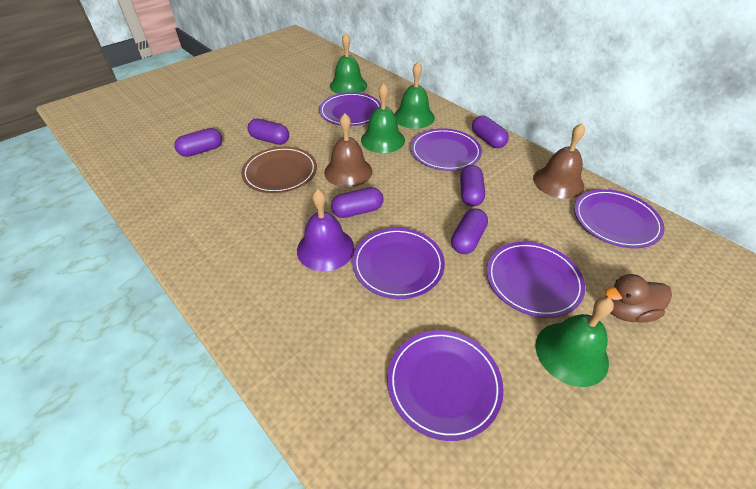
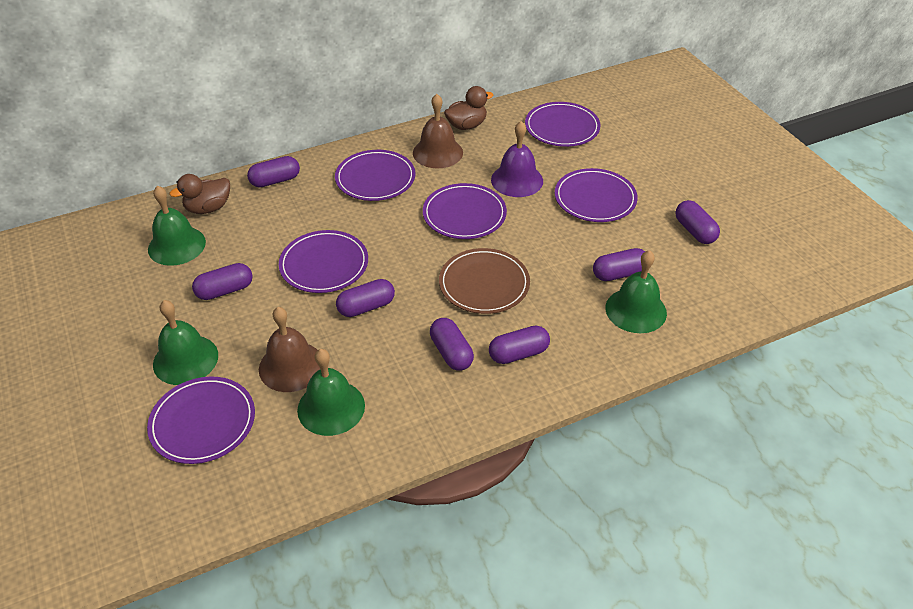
brown duck: 1 -> 2
purple capsule: 6 -> 7

